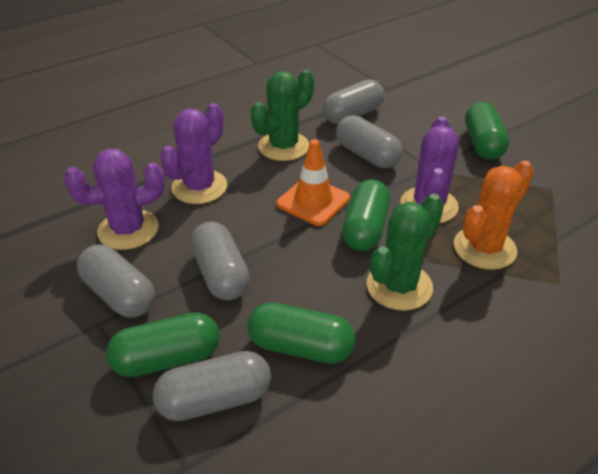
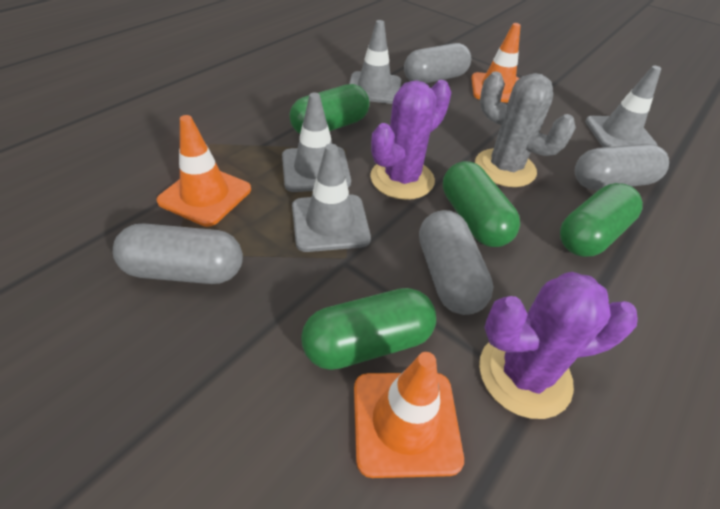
green cactus: 2 -> 0
grey cactus: 0 -> 1
grey capsule: 5 -> 4
grey traffic cone: 0 -> 4
orange cactus: 1 -> 0
orange traffic cone: 1 -> 3
purple cactus: 3 -> 2

